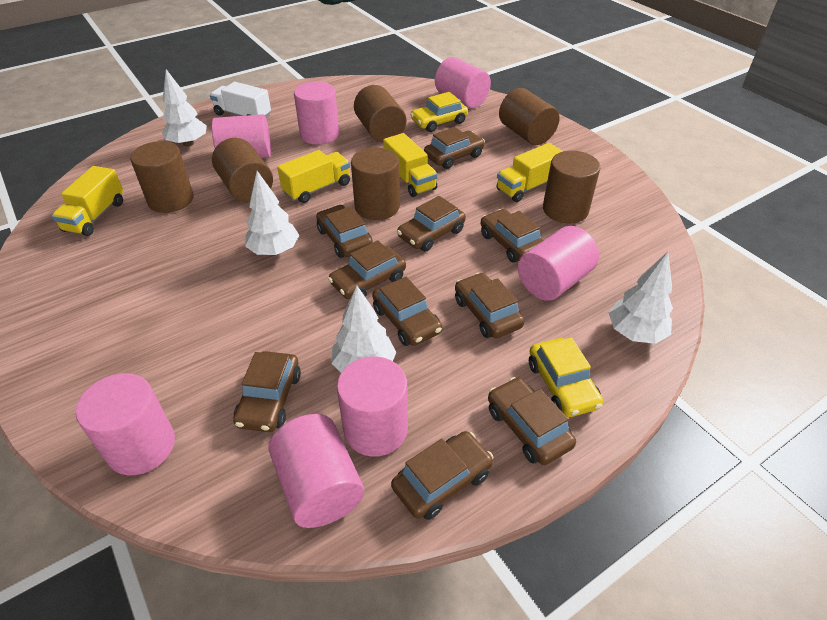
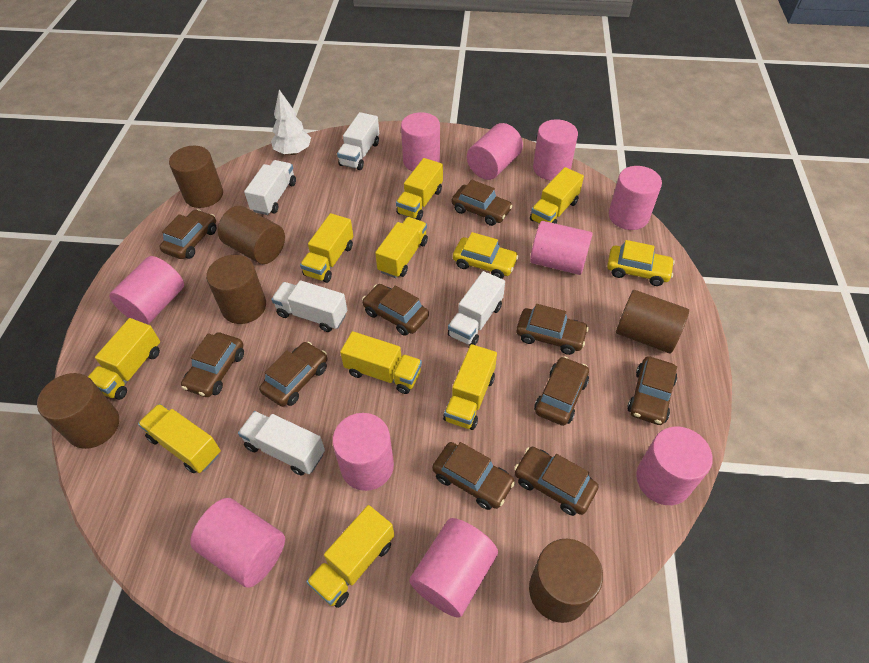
pink cylinder: 7 -> 10
white tree: 4 -> 1
white truck: 1 -> 5
yellow truck: 4 -> 9

